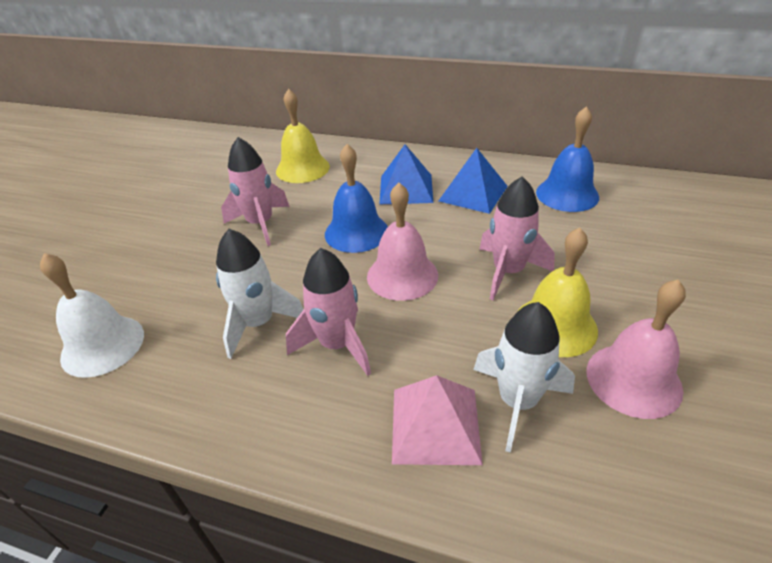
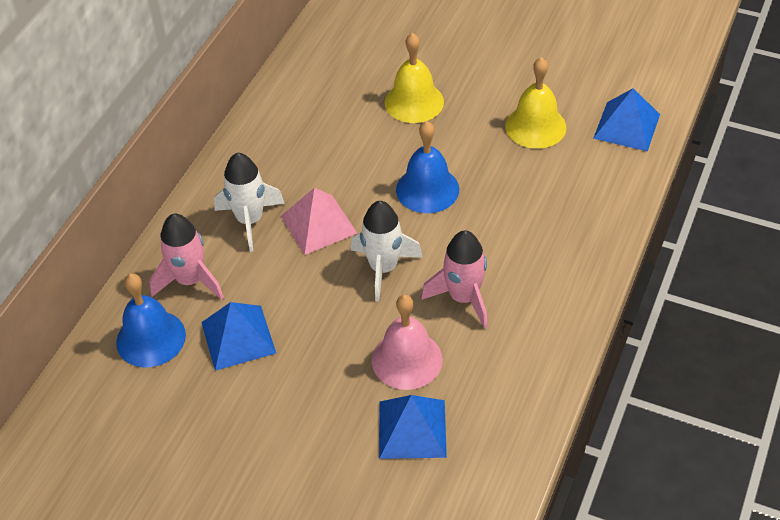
blue pyramid: 2 -> 3
pink bell: 2 -> 1
pink rocket: 3 -> 2
white bell: 1 -> 0

